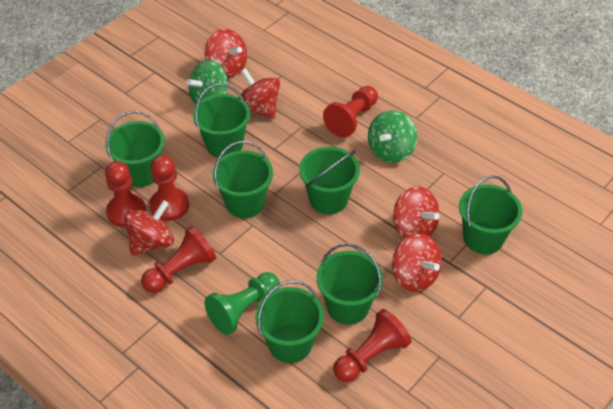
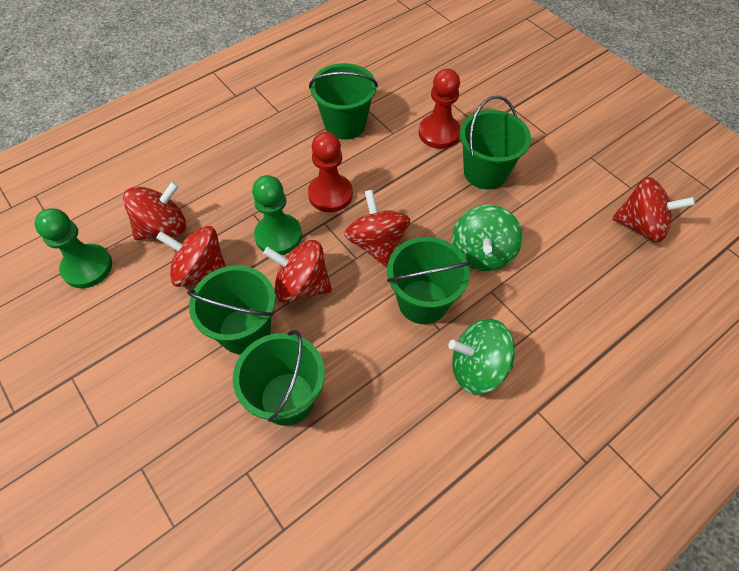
green bucket: 7 -> 5
green pawn: 1 -> 2
red pawn: 5 -> 2

